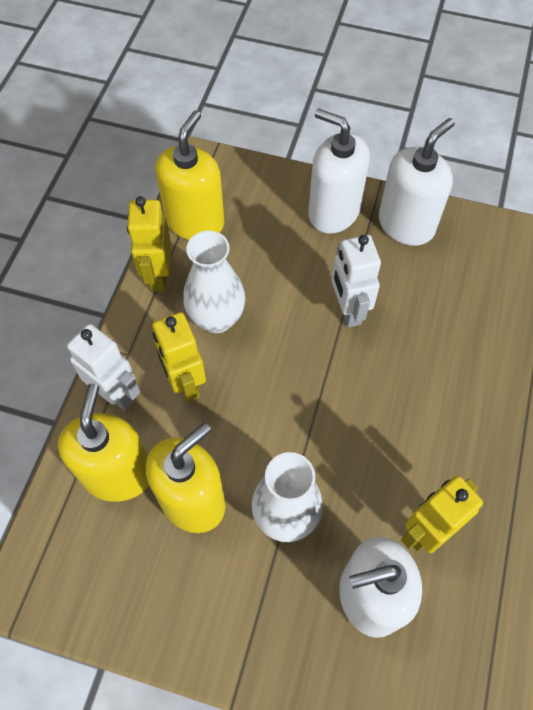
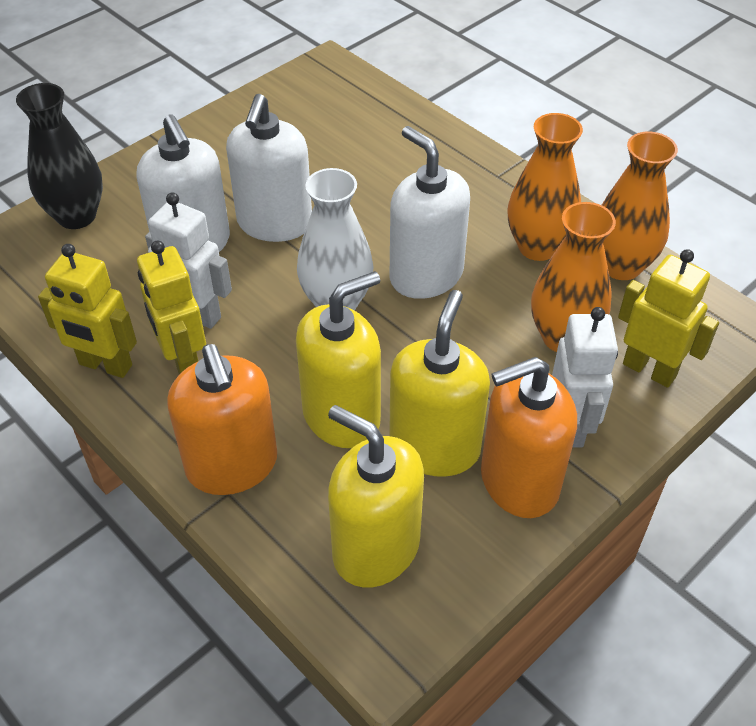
black vase: 0 -> 1
orange soap dispenser: 0 -> 2
orange vase: 0 -> 3
white vase: 2 -> 1

